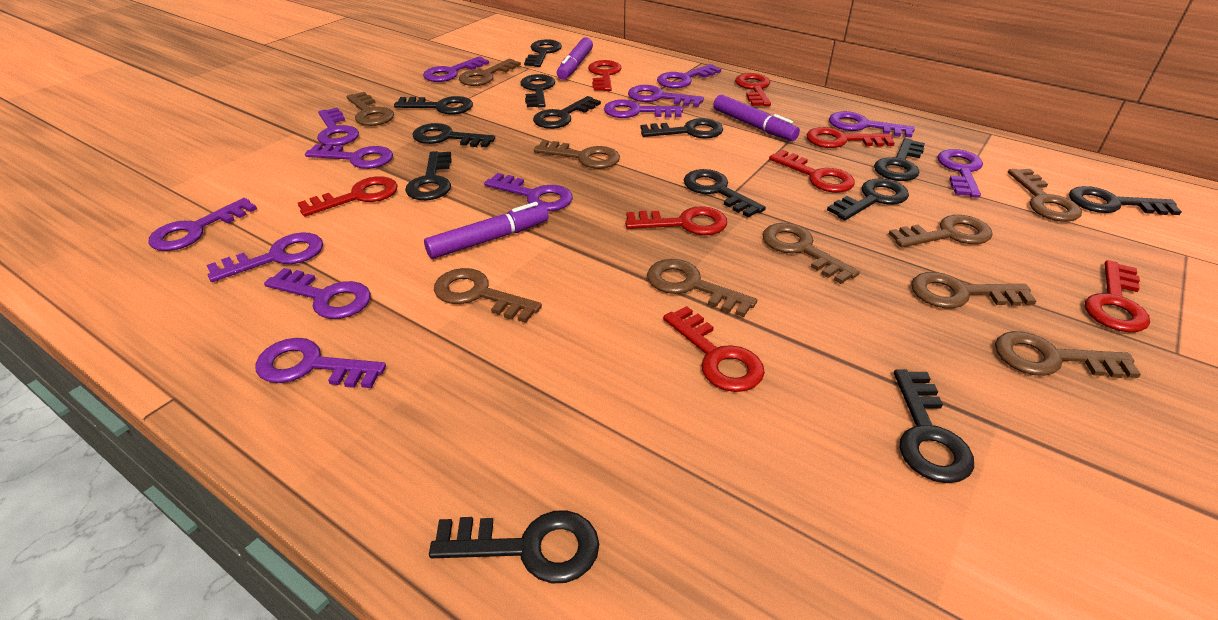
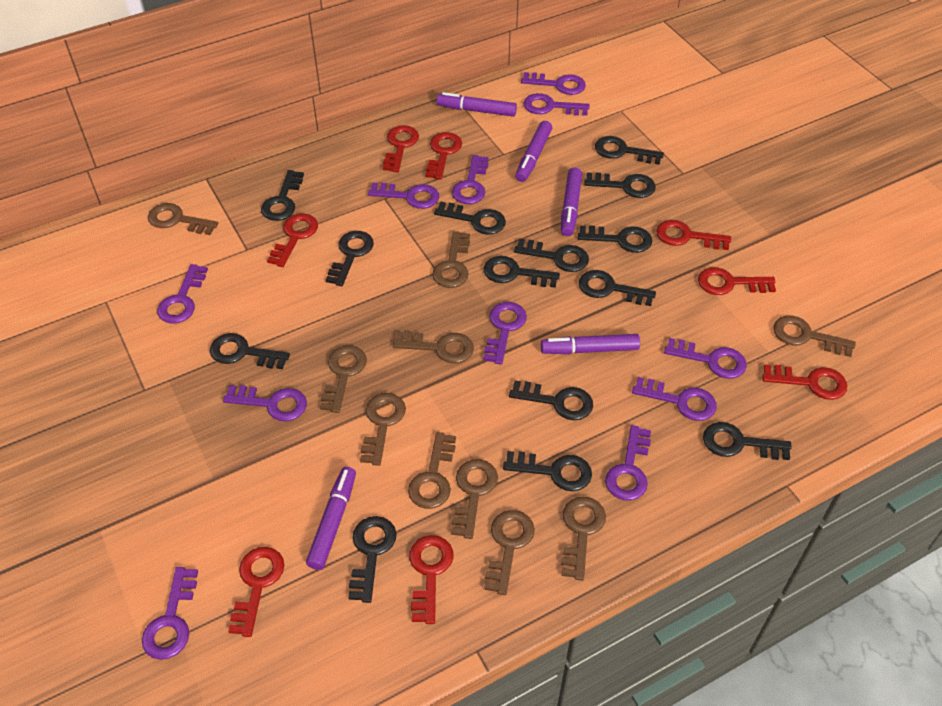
black key: 13 -> 14
purple key: 13 -> 11
purple marker: 3 -> 5

